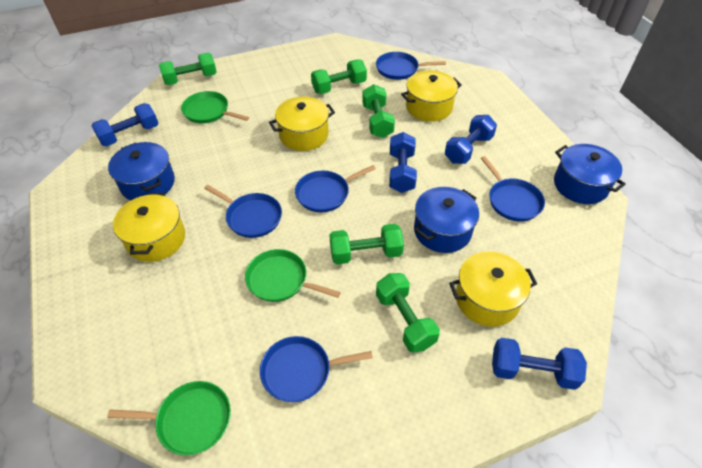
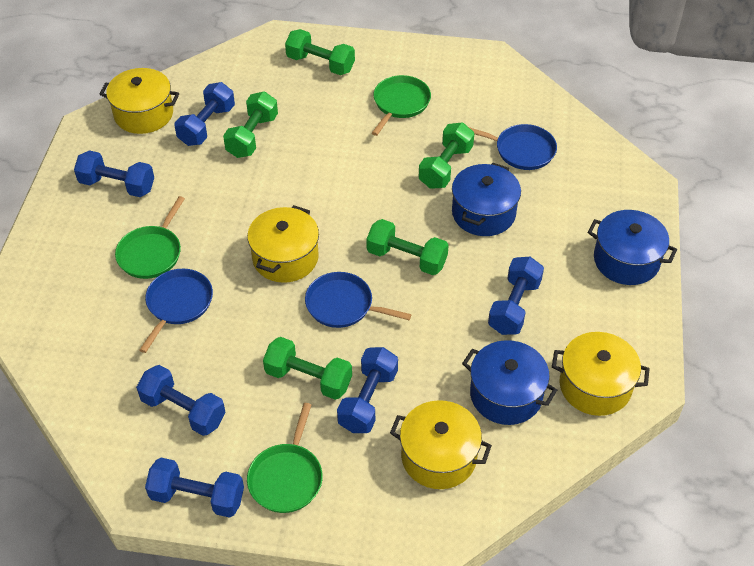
blue dumbbell: 4 -> 6
blue pan: 5 -> 3

